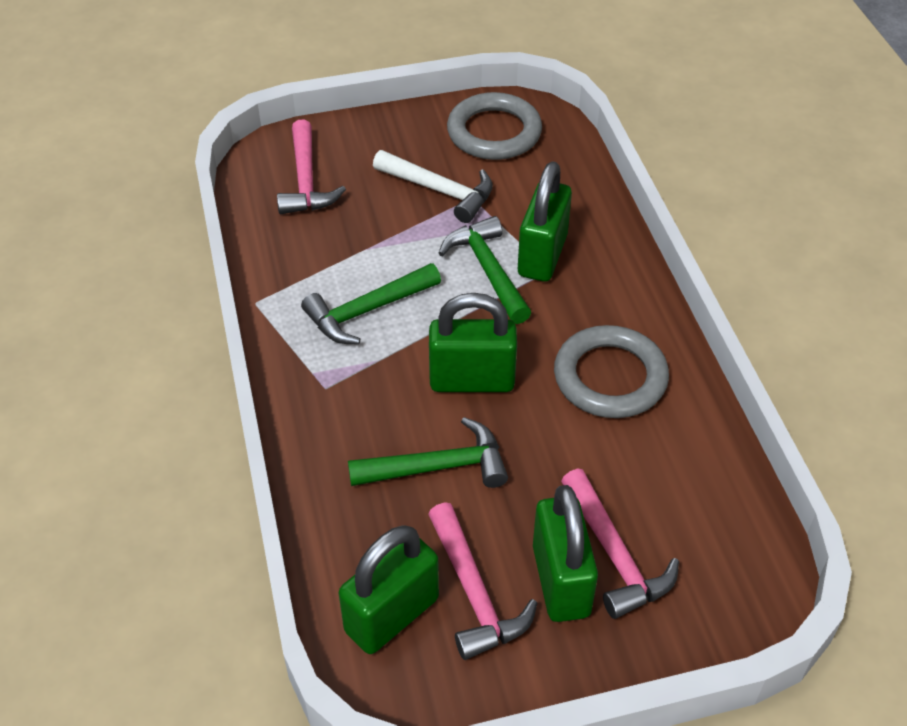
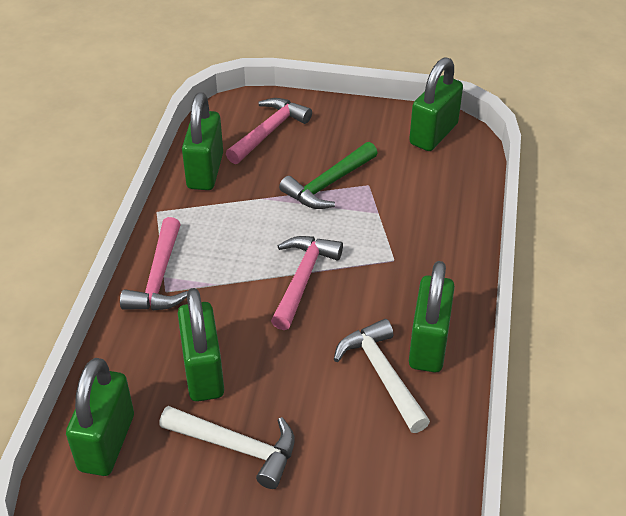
green hammer: 3 -> 1
green padlock: 4 -> 5
grey ring: 2 -> 0
white hammer: 1 -> 2

